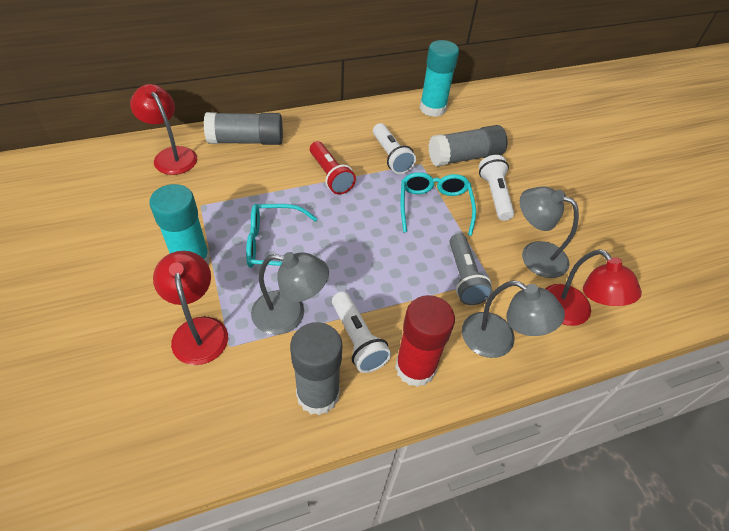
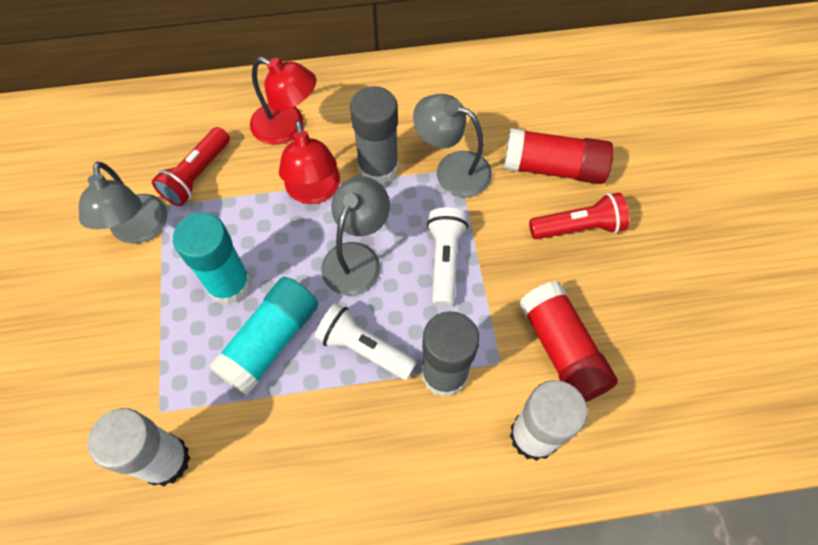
grey flashlight: 1 -> 0
grey glue stick: 3 -> 2
red flashlight: 1 -> 2
red glue stick: 1 -> 2
red lamp: 3 -> 2
turquoise glasses: 2 -> 0
white flashlight: 3 -> 2
white glue stick: 0 -> 2

